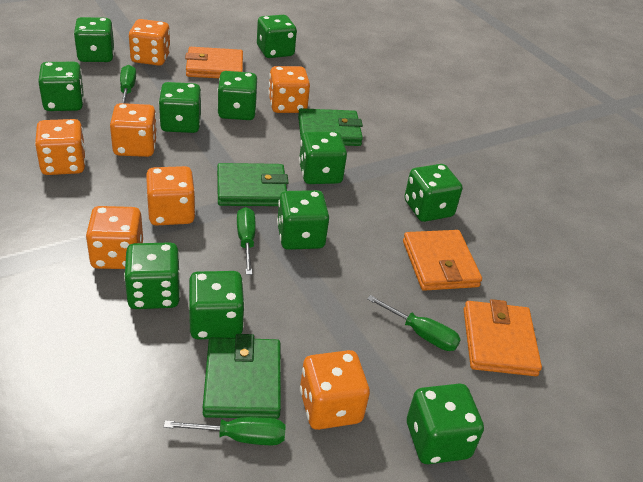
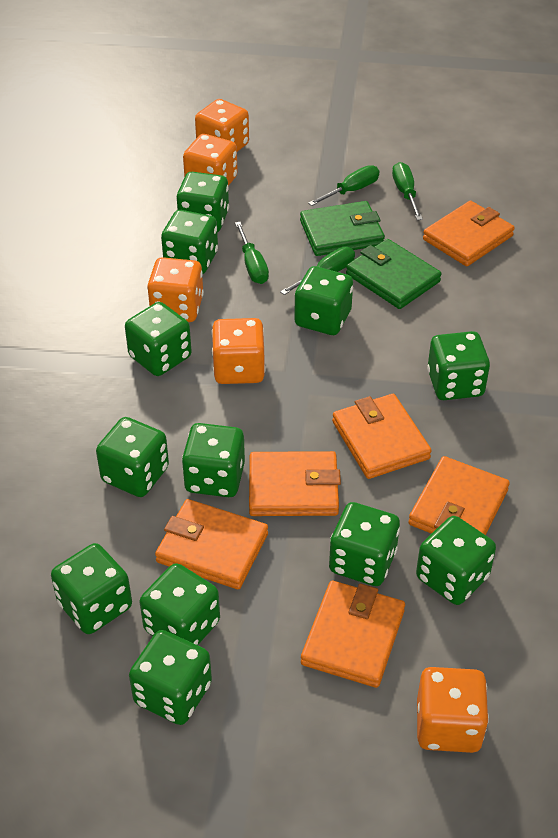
green dice: 11 -> 12
green wallet: 3 -> 2
orange dice: 7 -> 5
orange wallet: 3 -> 6

